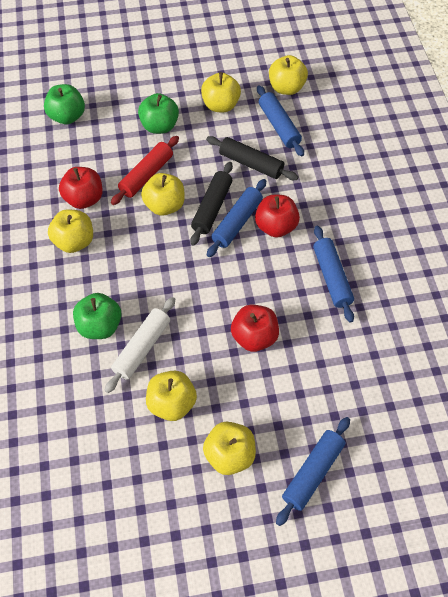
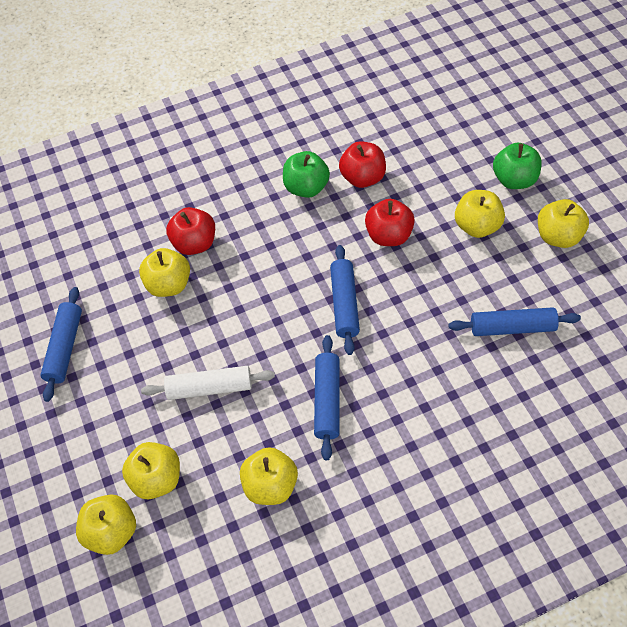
black rolling pin: 2 -> 0
green apple: 3 -> 2
red rolling pin: 1 -> 0

